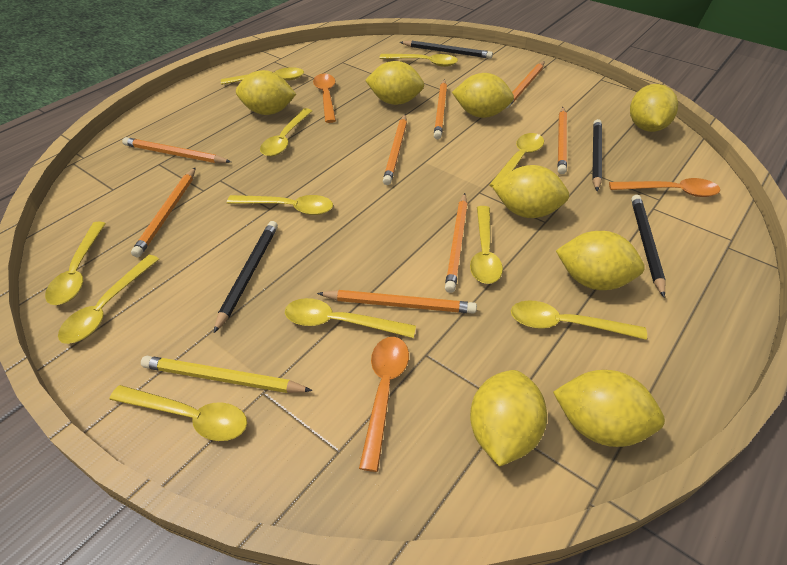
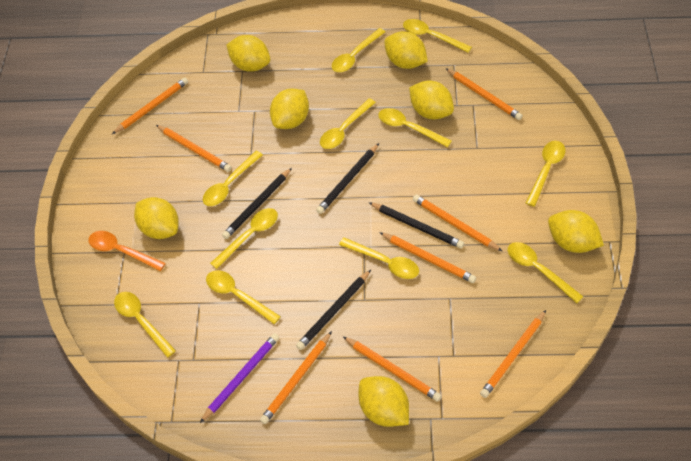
orange spoon: 3 -> 1
purple pencil: 0 -> 1
yellow lemon: 8 -> 7
yellow pencil: 1 -> 0

